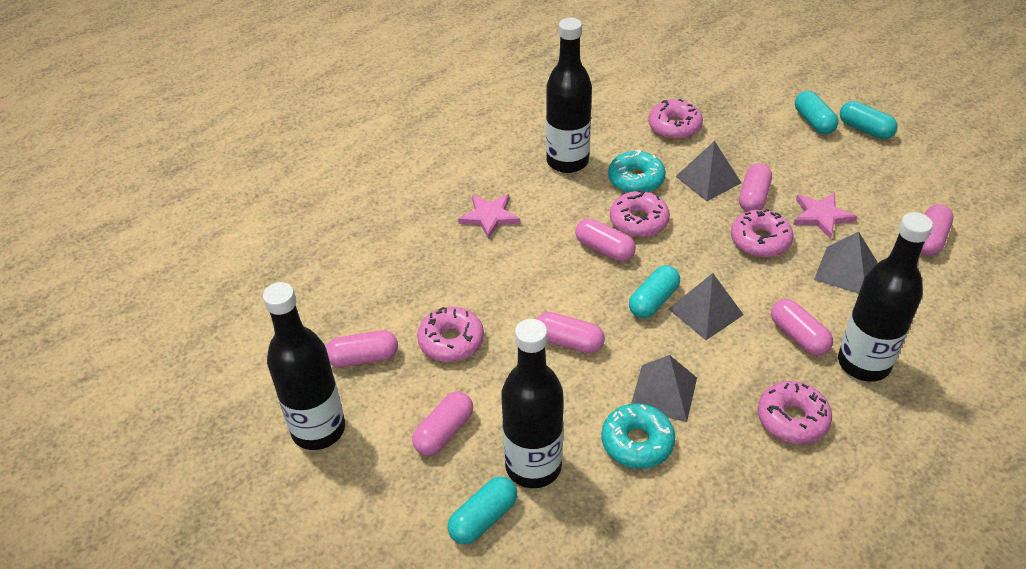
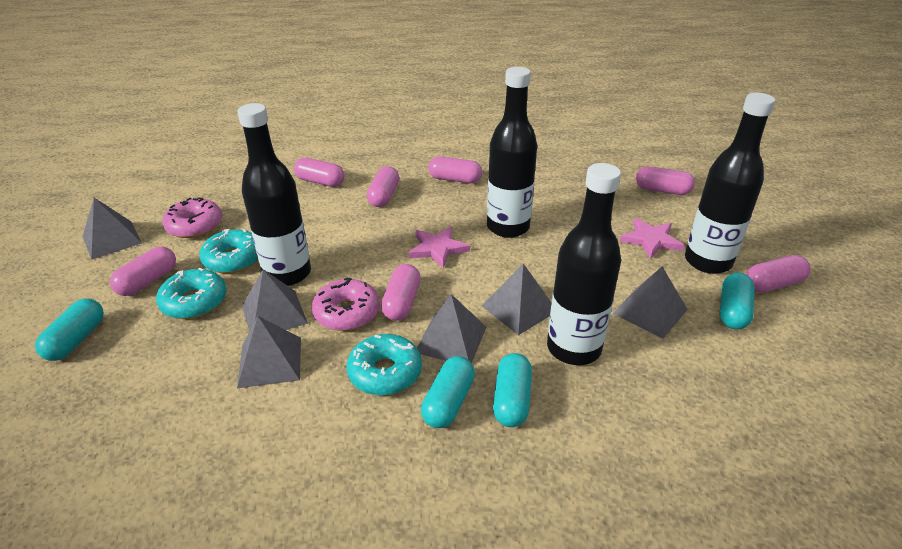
grey pyramid: 4 -> 6
pink donut: 5 -> 2
turquoise donut: 2 -> 3

